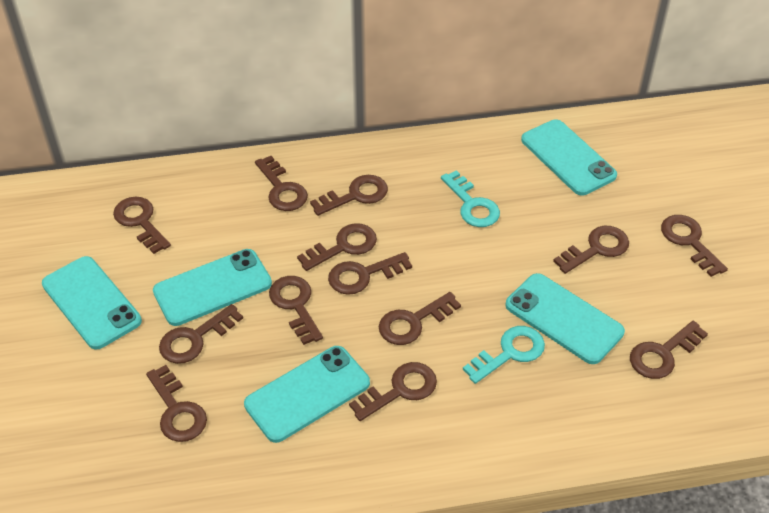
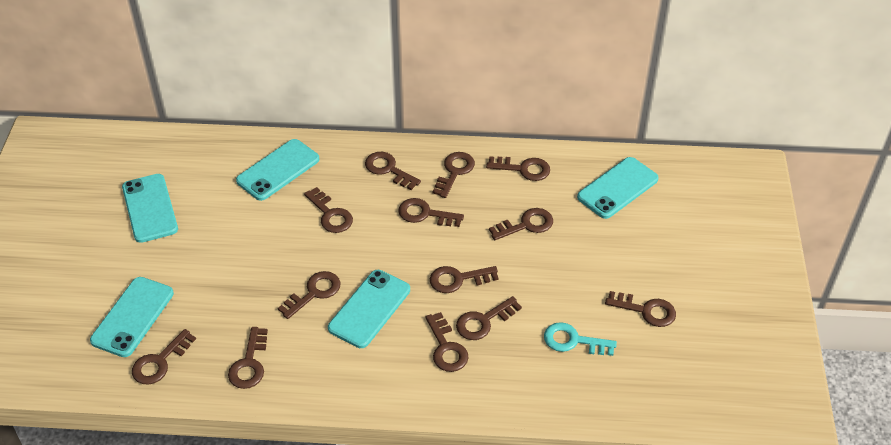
turquoise key: 2 -> 1

